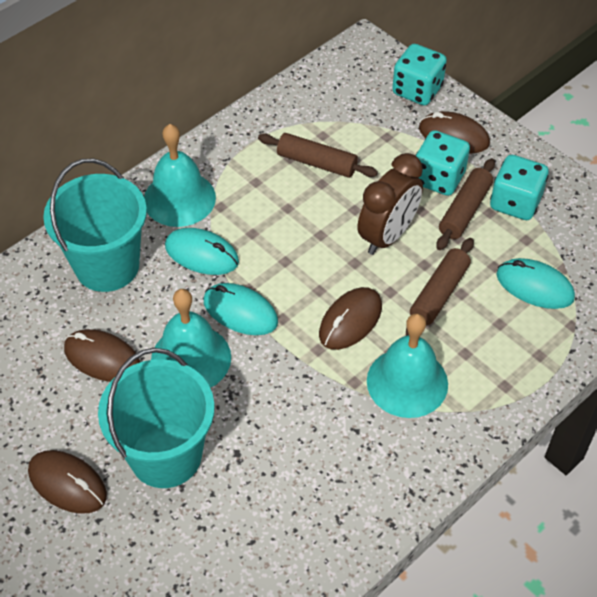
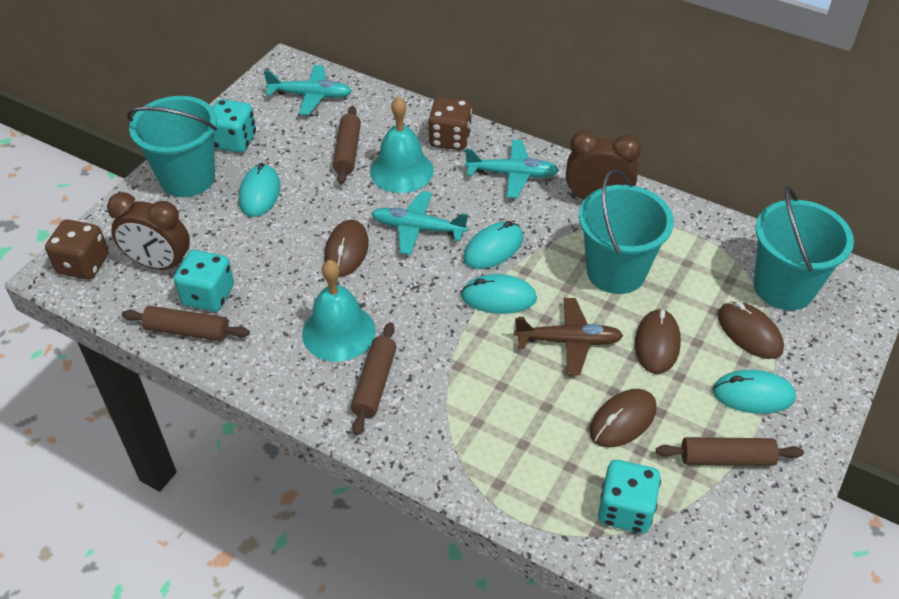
brown clock: 1 -> 2
brown dice: 0 -> 2
brown plane: 0 -> 1
brown rolling pin: 3 -> 4
turquoise bell: 3 -> 2
turquoise bucket: 2 -> 3
turquoise mouse: 3 -> 4
turquoise plane: 0 -> 3

